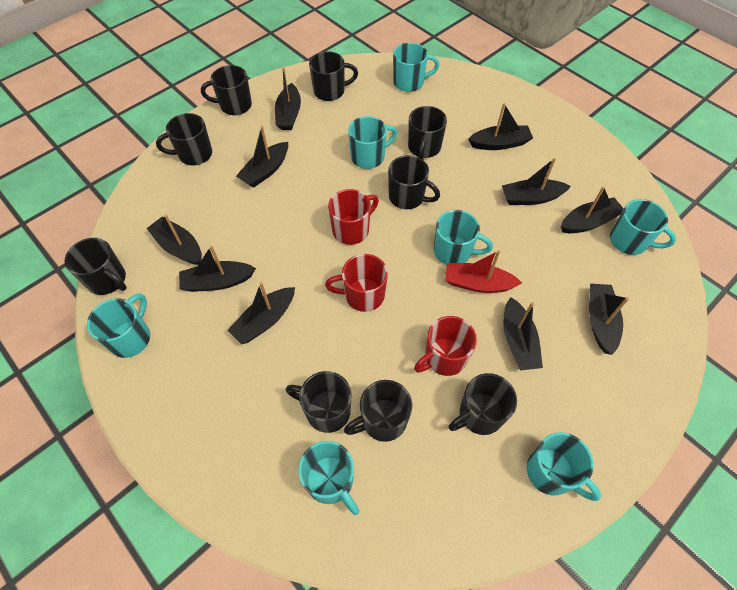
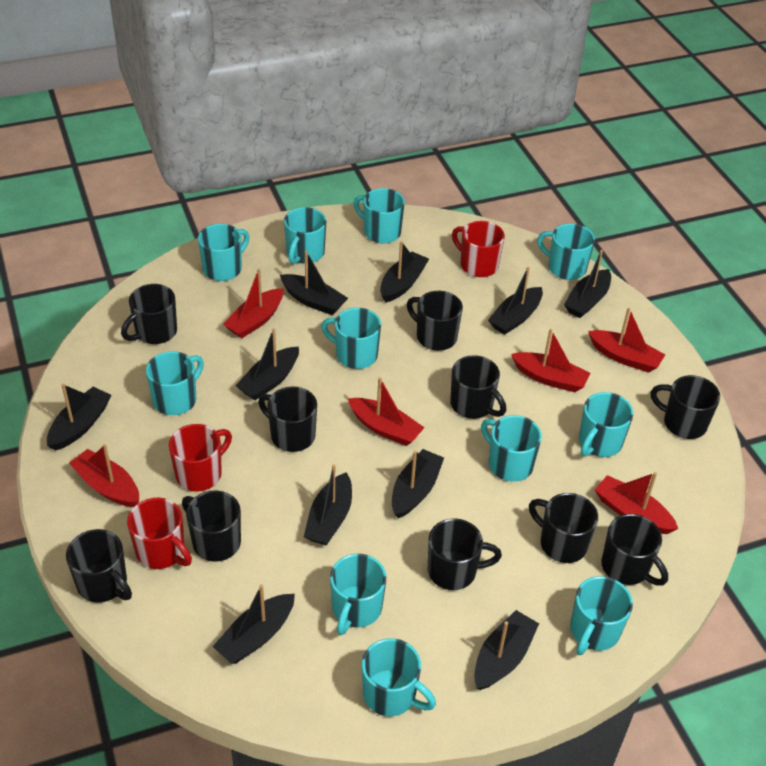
black mug: 9 -> 10
red boat: 1 -> 6
turquoise mug: 7 -> 11

